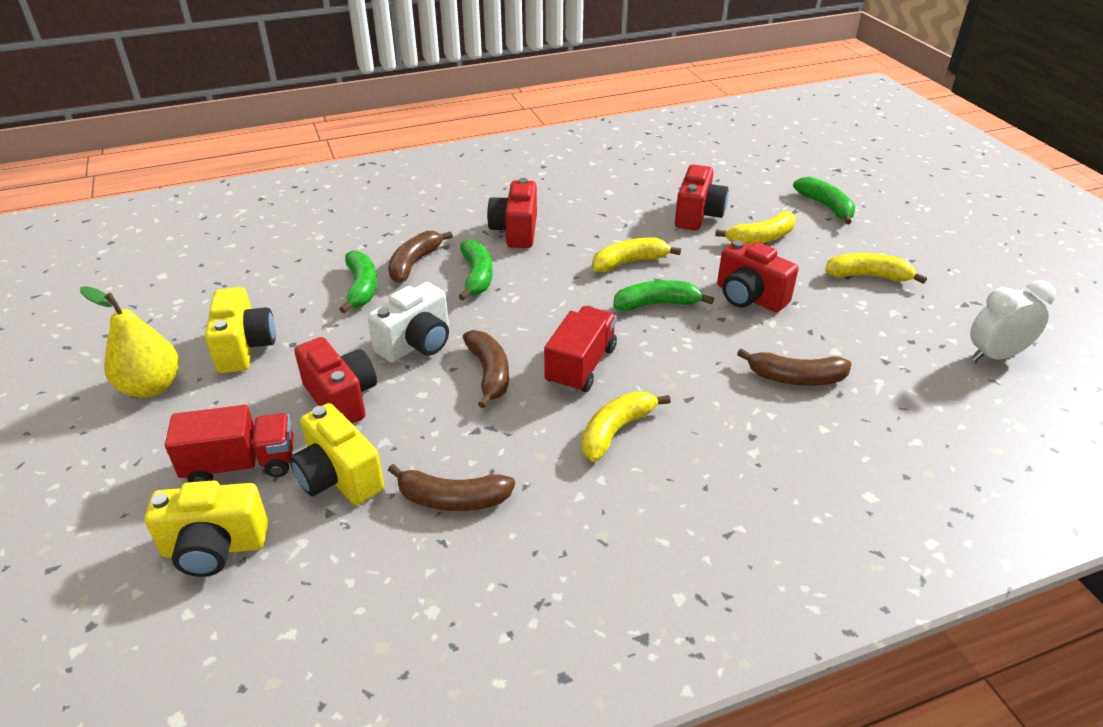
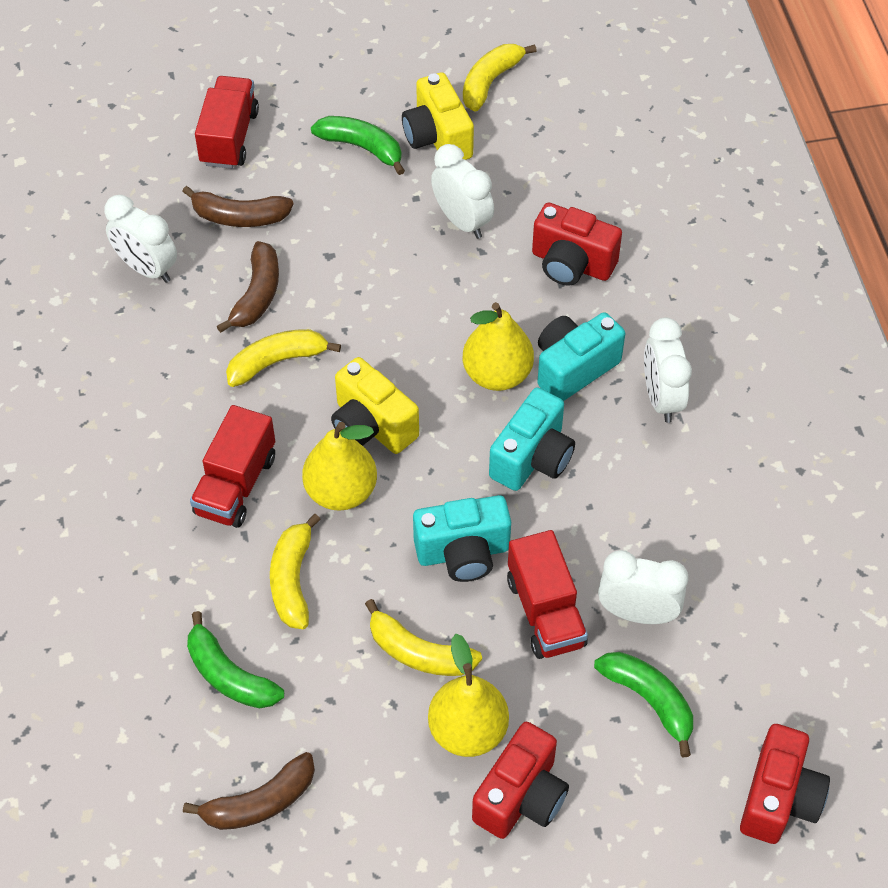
brown banana: 4 -> 3
green banana: 4 -> 3
red camera: 4 -> 3
red truck: 2 -> 3
turquoise camera: 0 -> 3
white camera: 1 -> 0
white clock: 1 -> 4
yellow camera: 3 -> 2
yellow pear: 1 -> 3

